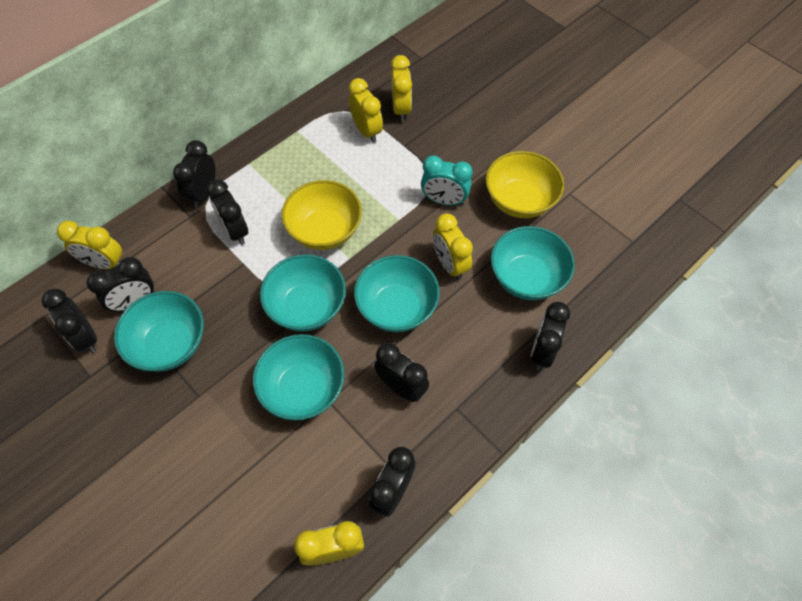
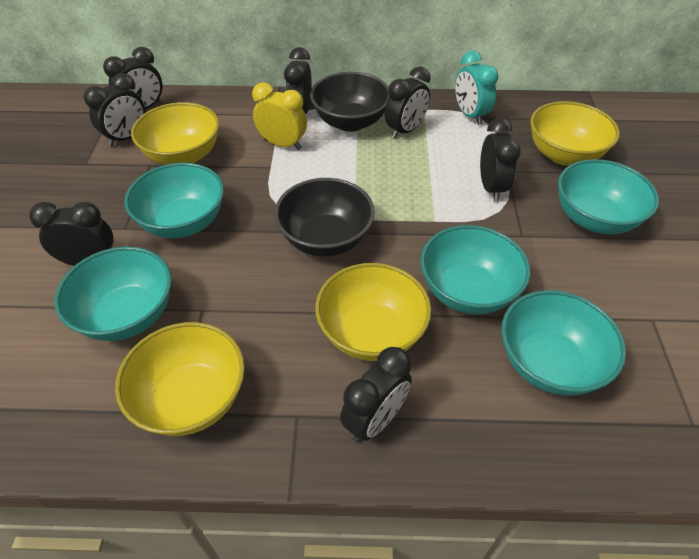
black bowl: 0 -> 2
yellow bowl: 2 -> 4
yellow clock: 5 -> 1

